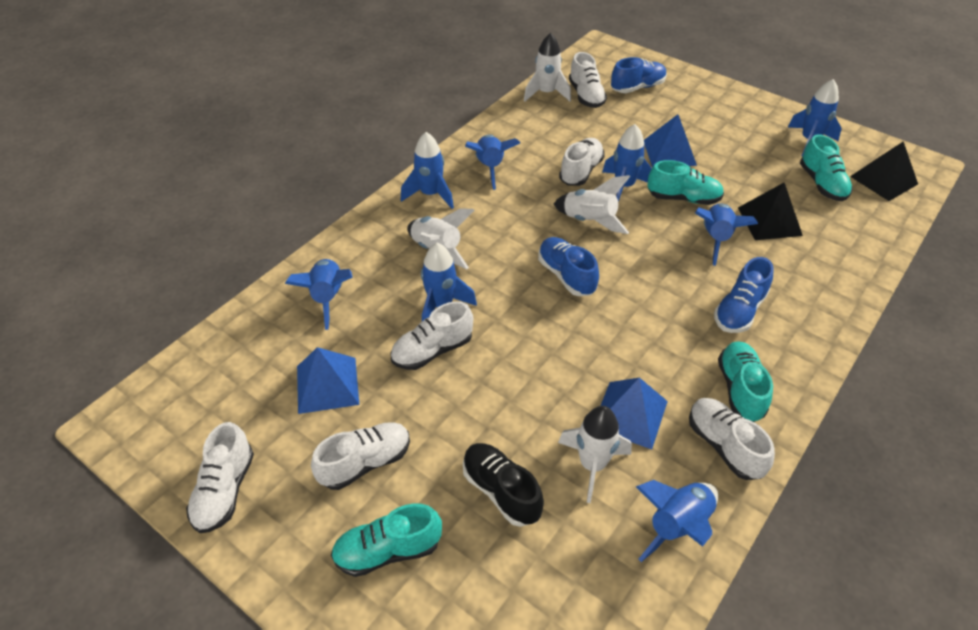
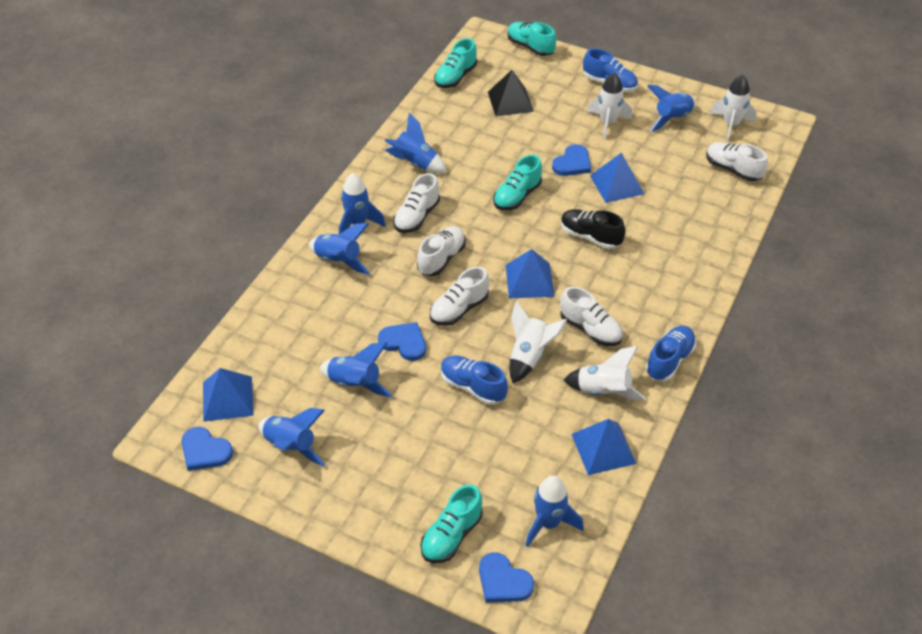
black pyramid: 2 -> 1
blue heart: 0 -> 4
blue pyramid: 3 -> 4
blue rocket: 8 -> 7
white shoe: 6 -> 5

